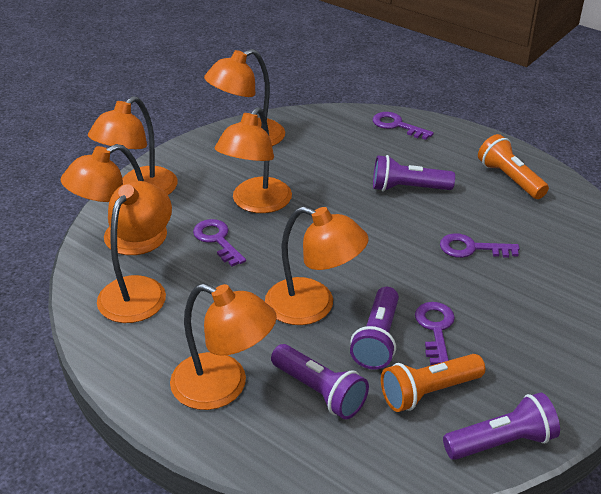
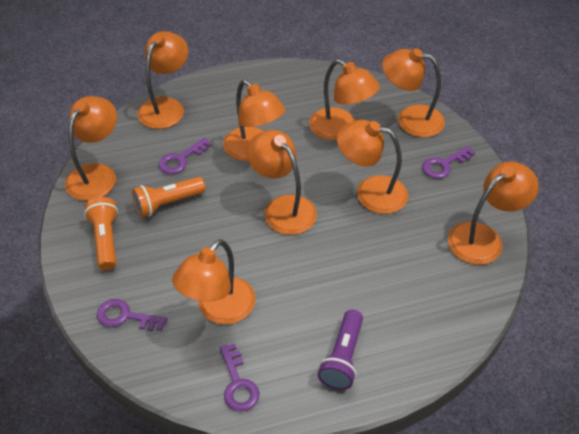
orange lamp: 7 -> 9
purple flashlight: 4 -> 1

